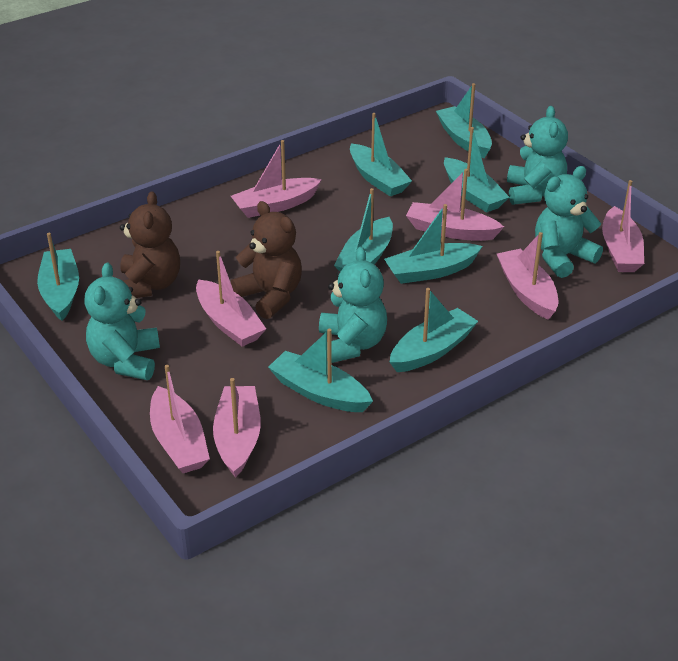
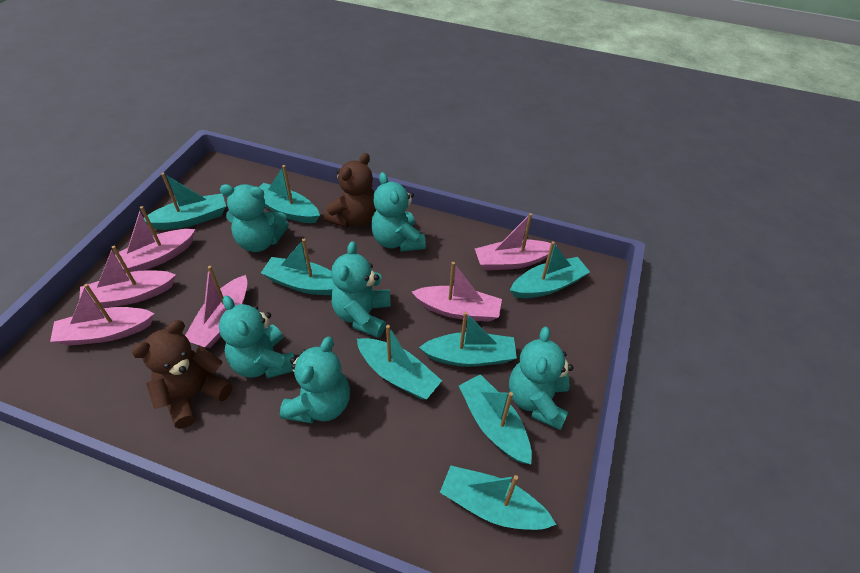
pink boat: 7 -> 6
turquoise teddy bear: 4 -> 6

